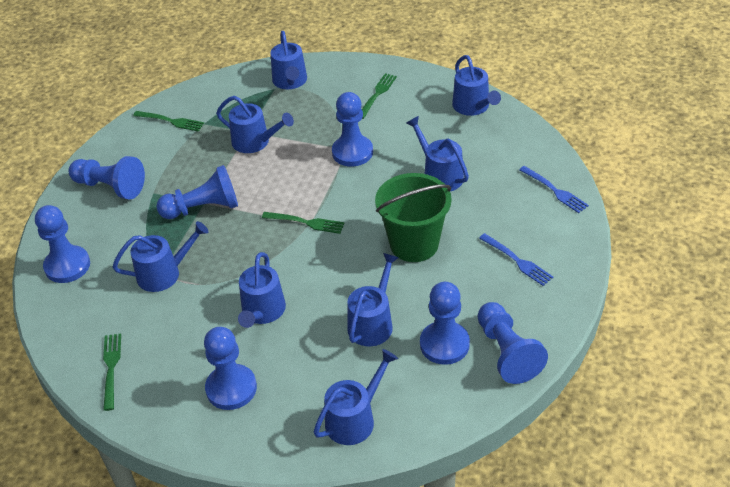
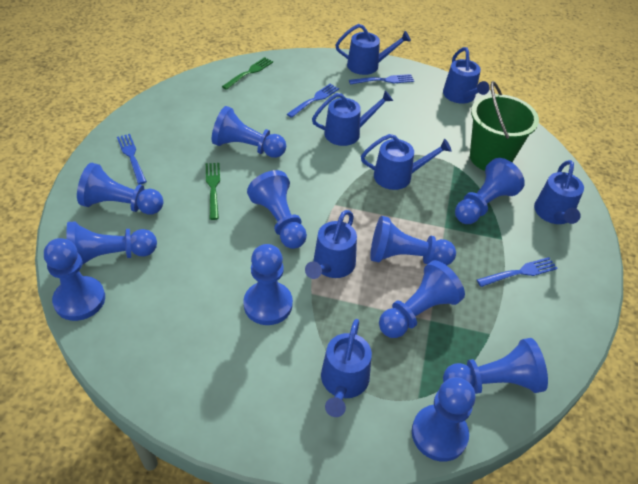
blue fork: 2 -> 4
blue pawn: 7 -> 11
blue watering can: 8 -> 7
green fork: 4 -> 2

